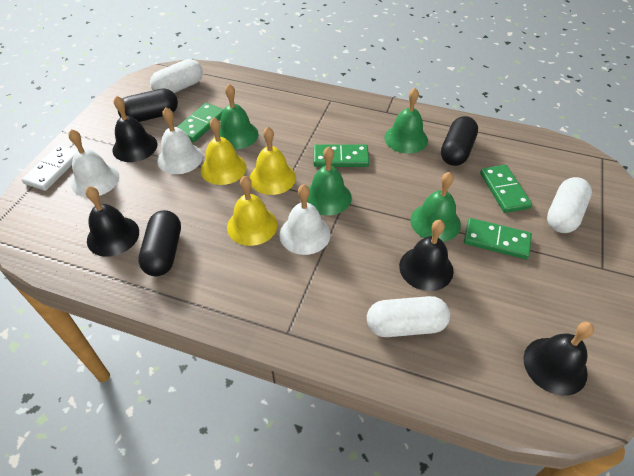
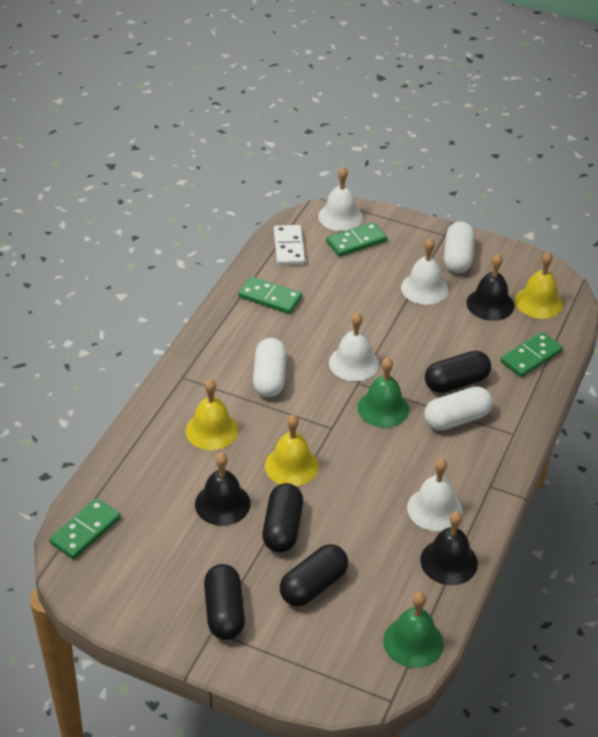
black bell: 4 -> 3
black capsule: 3 -> 4
green bell: 4 -> 2
white bell: 3 -> 4

